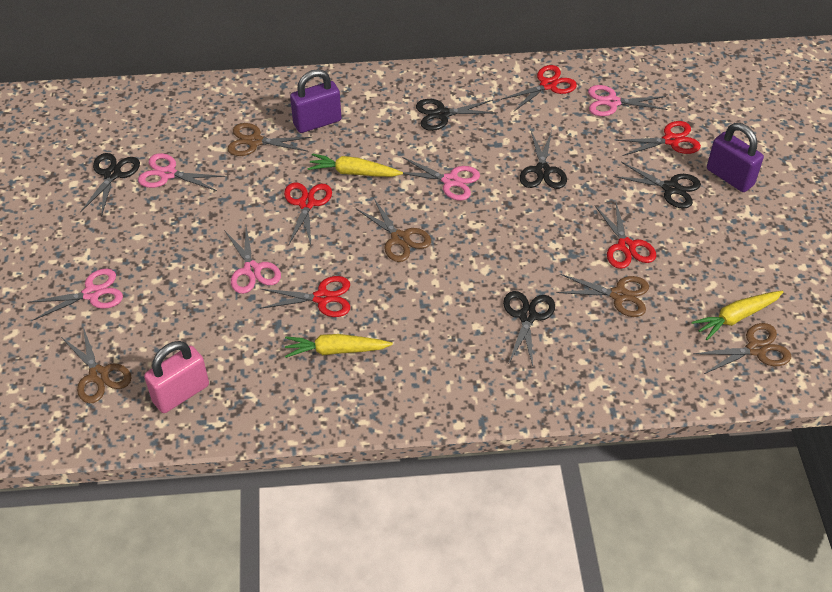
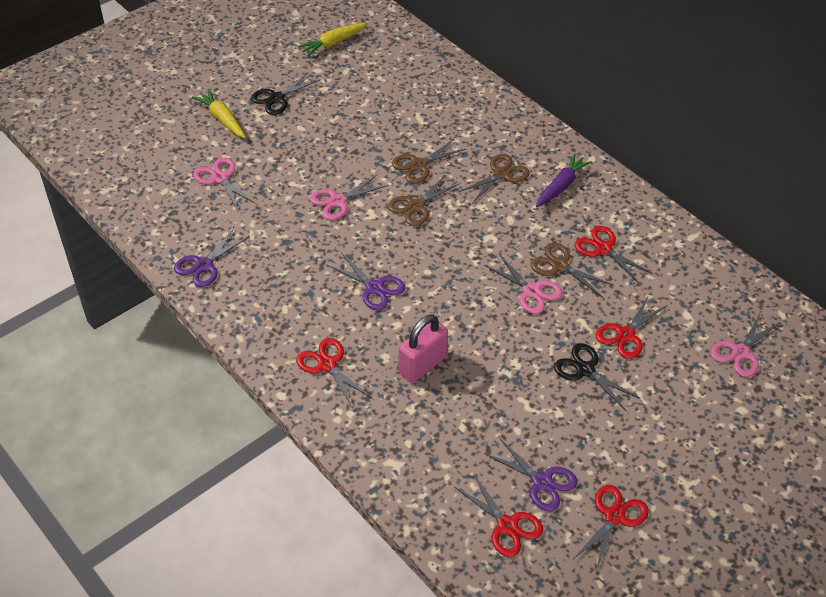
black scissors: 5 -> 2
brown scissors: 5 -> 4
pink scissors: 5 -> 4
purple carrot: 0 -> 1
purple padlock: 2 -> 0
purple scissors: 0 -> 3
yellow carrot: 3 -> 2

